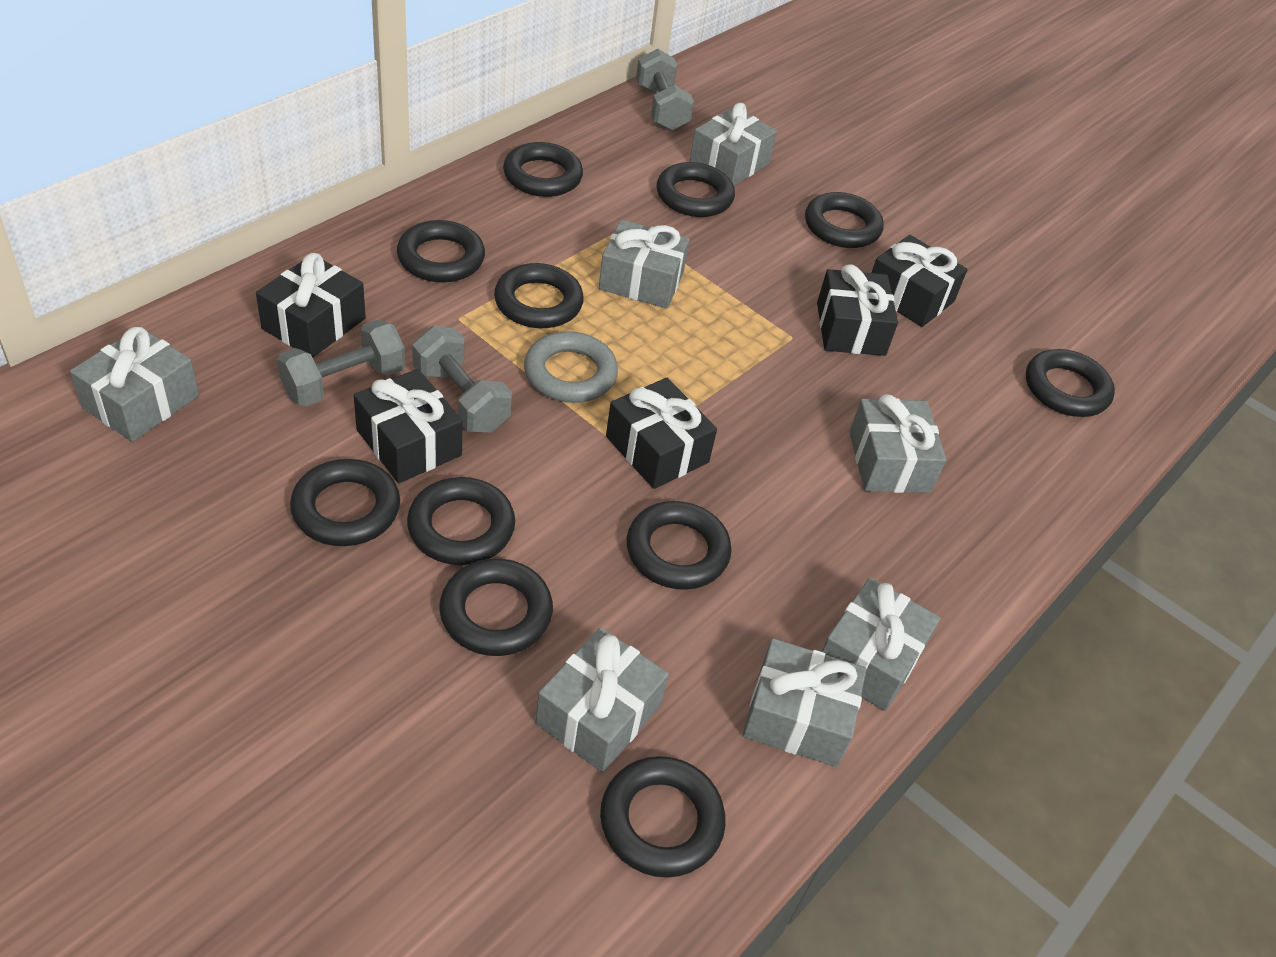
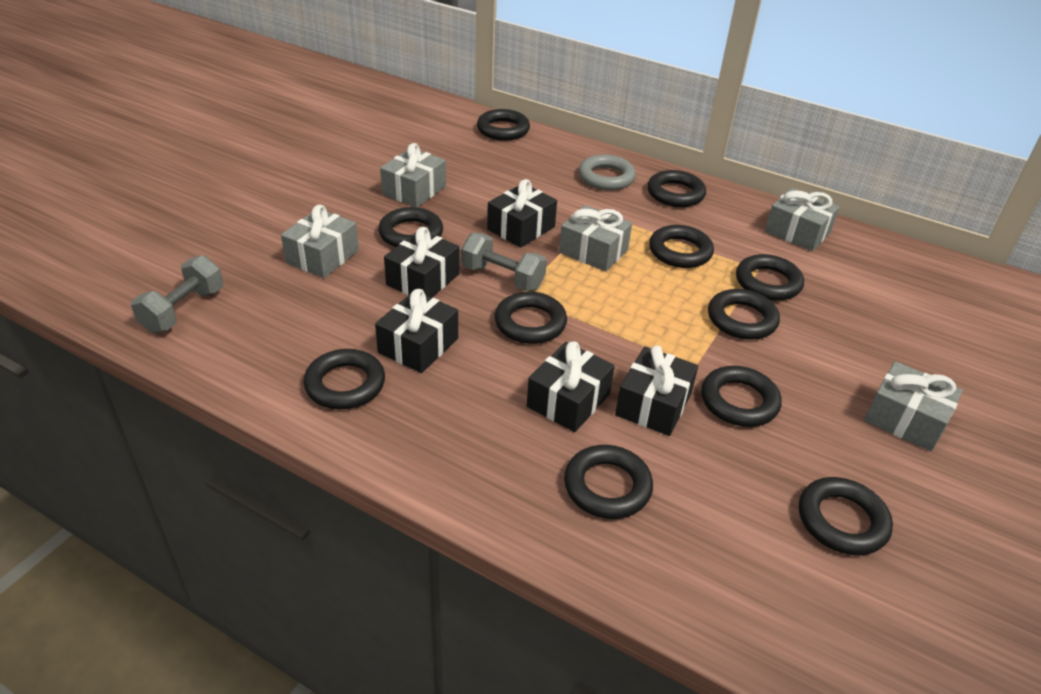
grey dumbbell: 3 -> 2
grey gift: 7 -> 5

